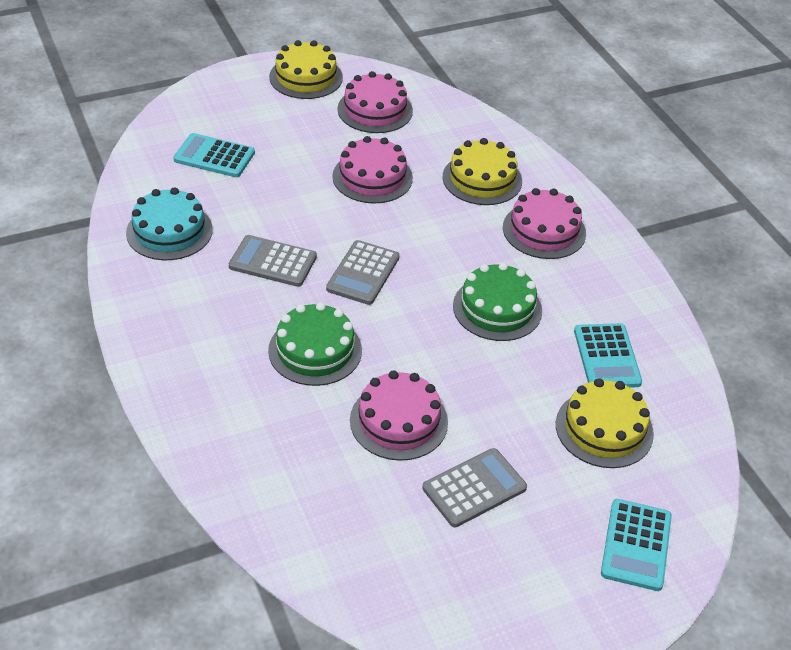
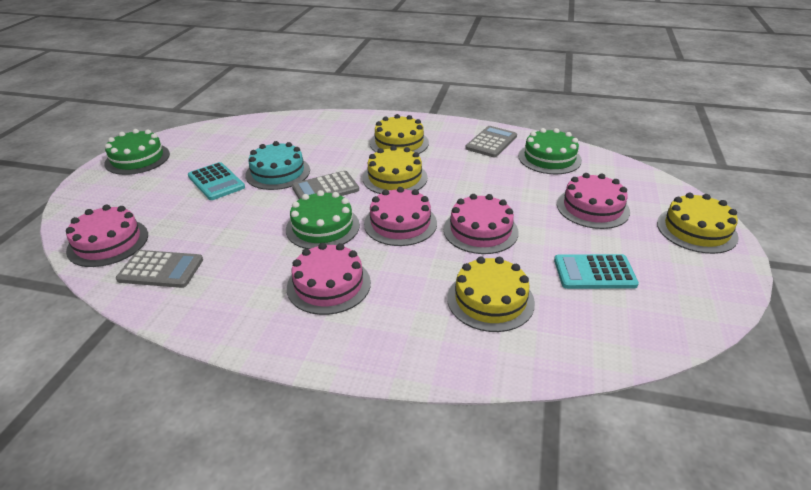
green cake: 2 -> 3
pink cake: 4 -> 5
turquoise calculator: 3 -> 2
yellow cake: 3 -> 4

